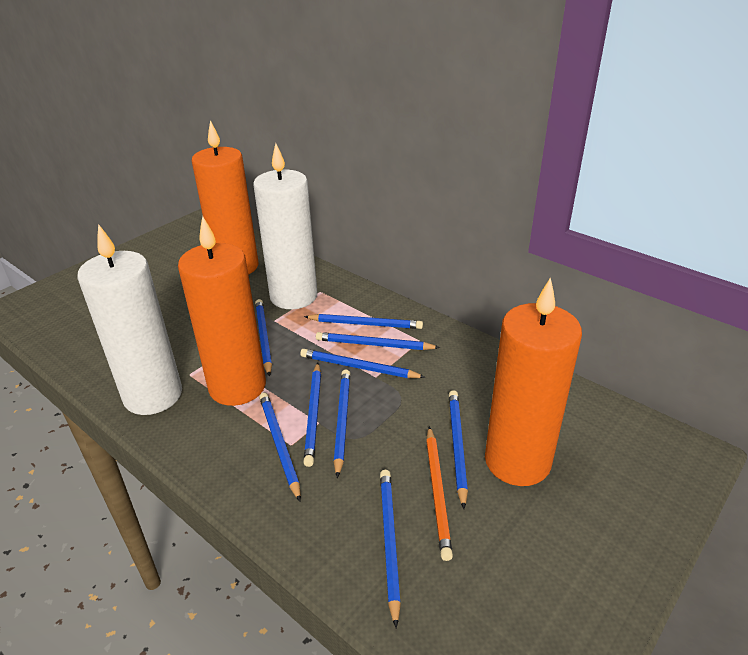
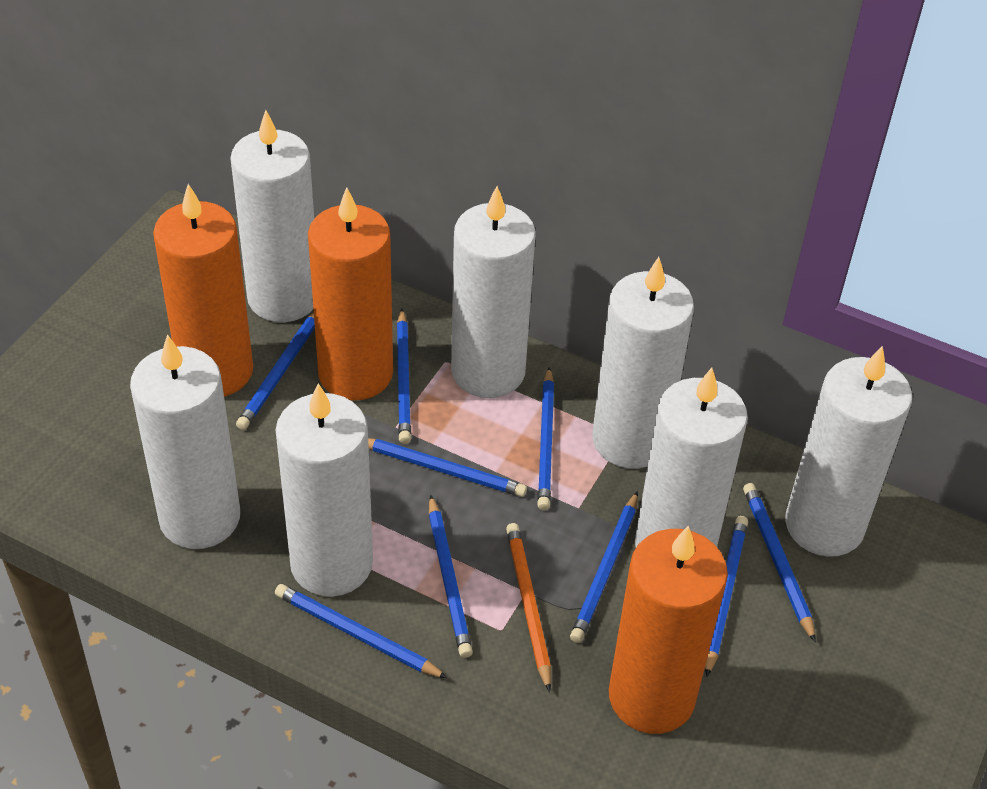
white candle: 2 -> 7

